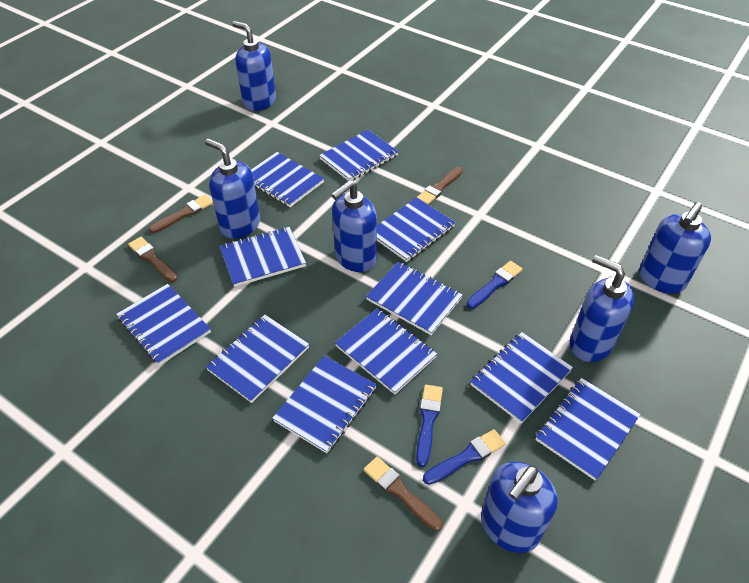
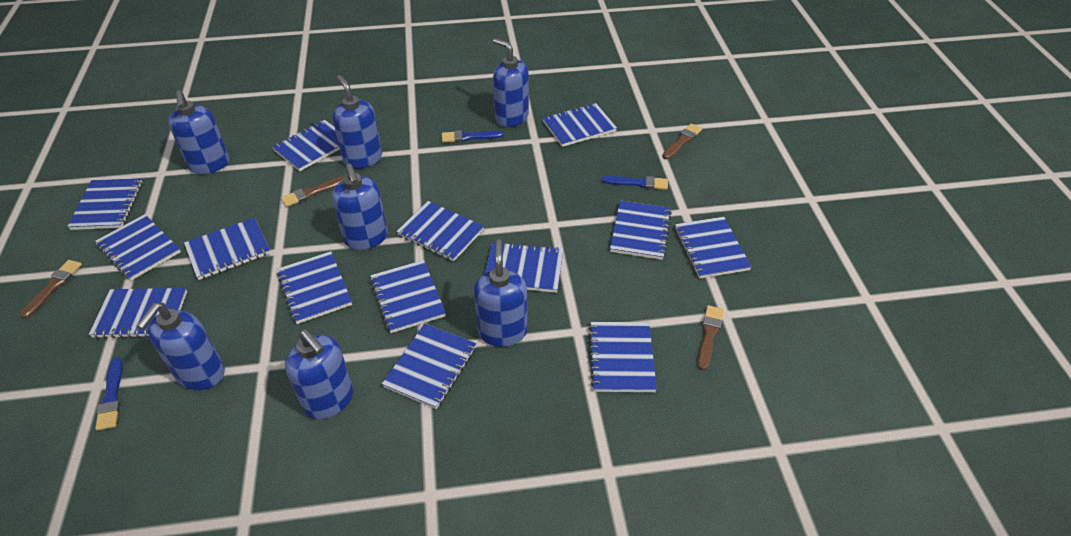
blue notebook: 11 -> 14
blue soap dispenser: 6 -> 7

